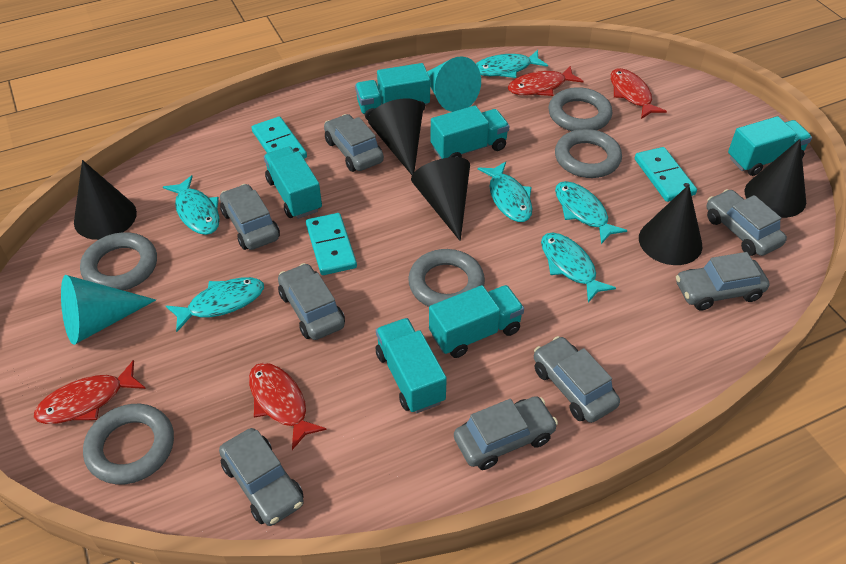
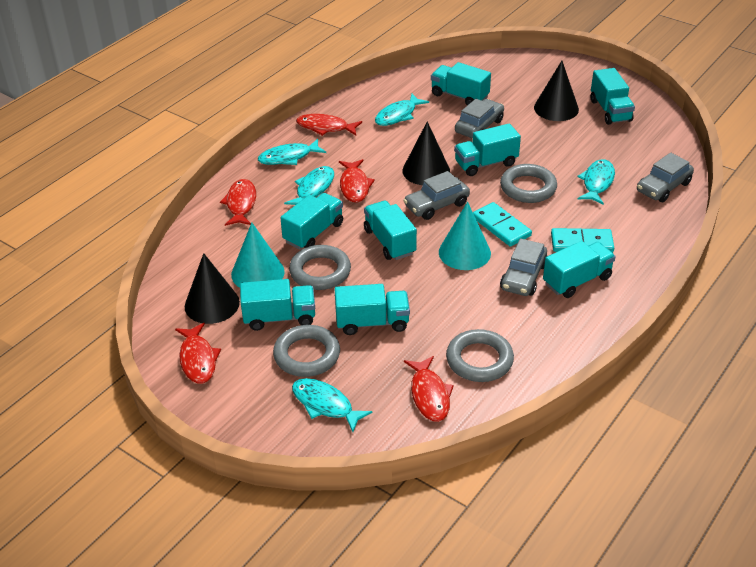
black cone: 5 -> 3
grey car: 8 -> 4
grey ring: 5 -> 4
red fish: 4 -> 5
turquoise domino: 3 -> 2
turquoise fish: 6 -> 5
turquoise truck: 6 -> 8

